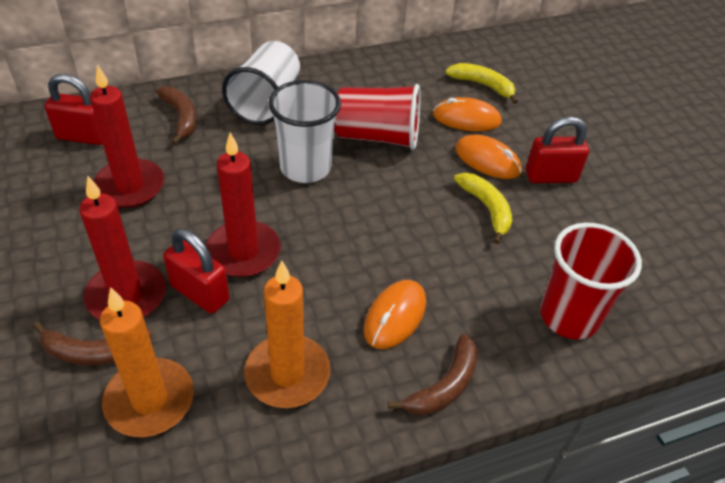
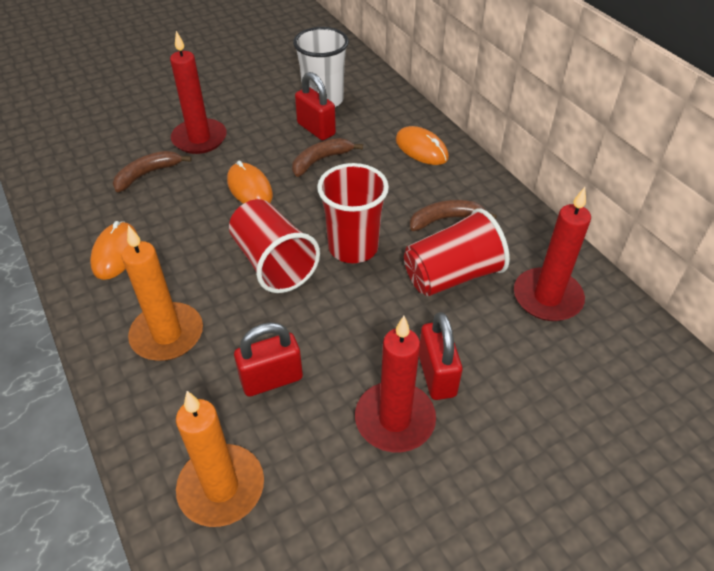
red cup: 2 -> 3
white cup: 2 -> 1
yellow banana: 2 -> 0

